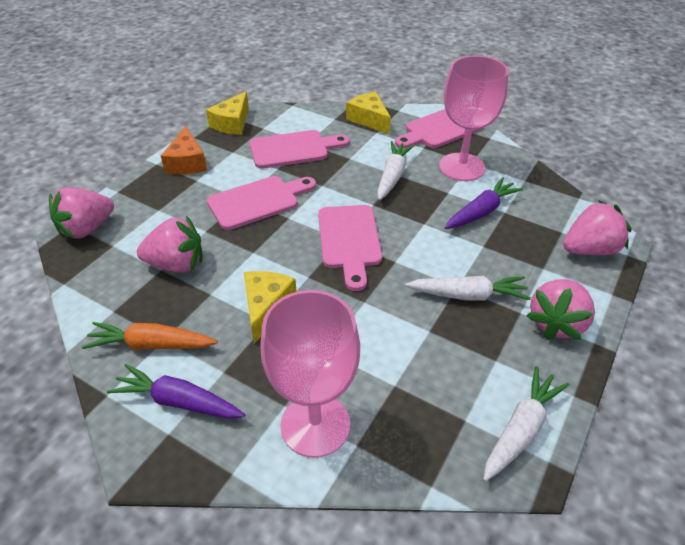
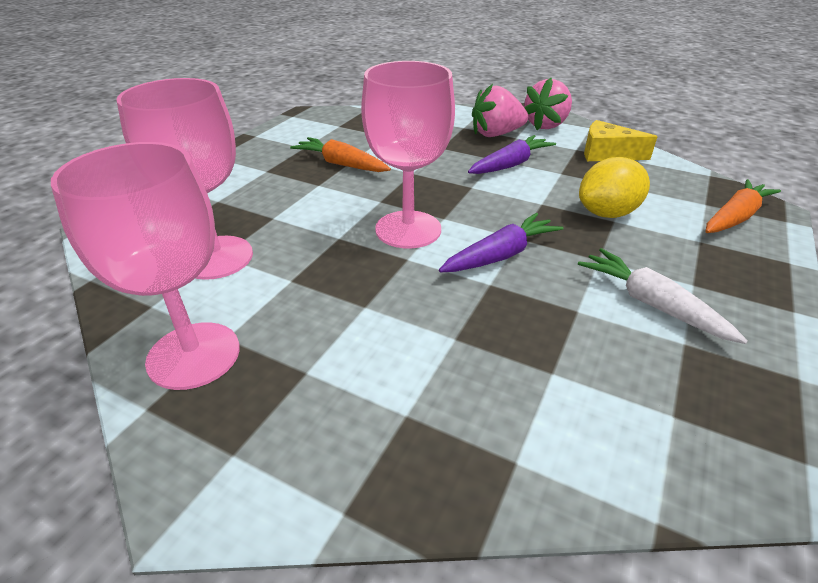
orange carrot: 1 -> 2
orange cheese: 1 -> 0
pink cutting board: 4 -> 0
pink goblet: 2 -> 3
pink strawberry: 4 -> 2
white carrot: 3 -> 1
yellow cheese: 3 -> 1
yellow lemon: 0 -> 1

